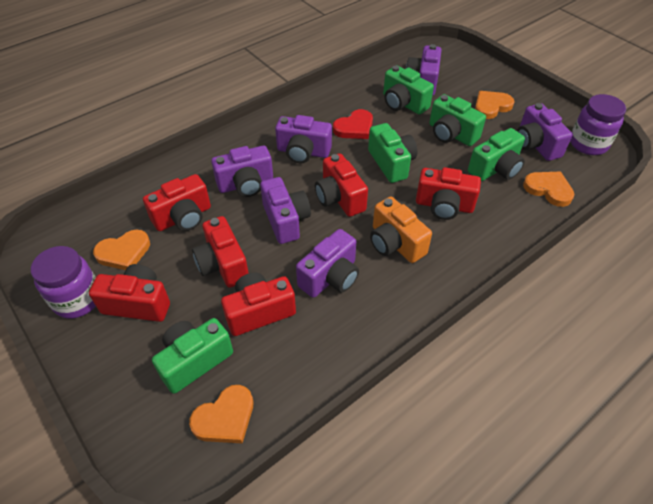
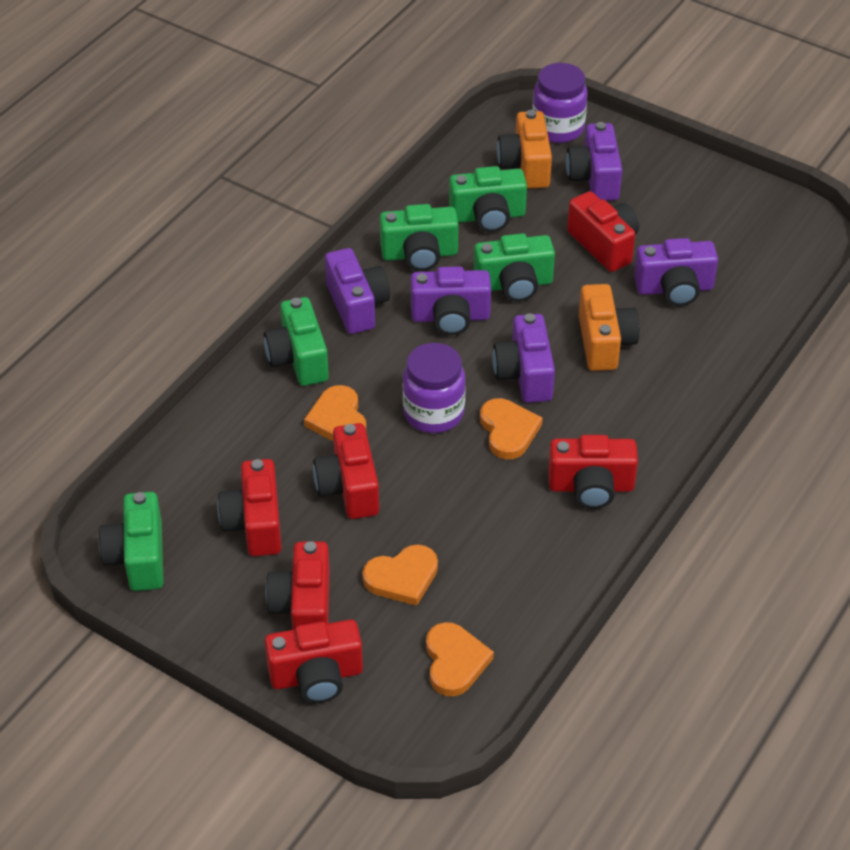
orange camera: 1 -> 2
purple camera: 6 -> 5
red heart: 1 -> 0

